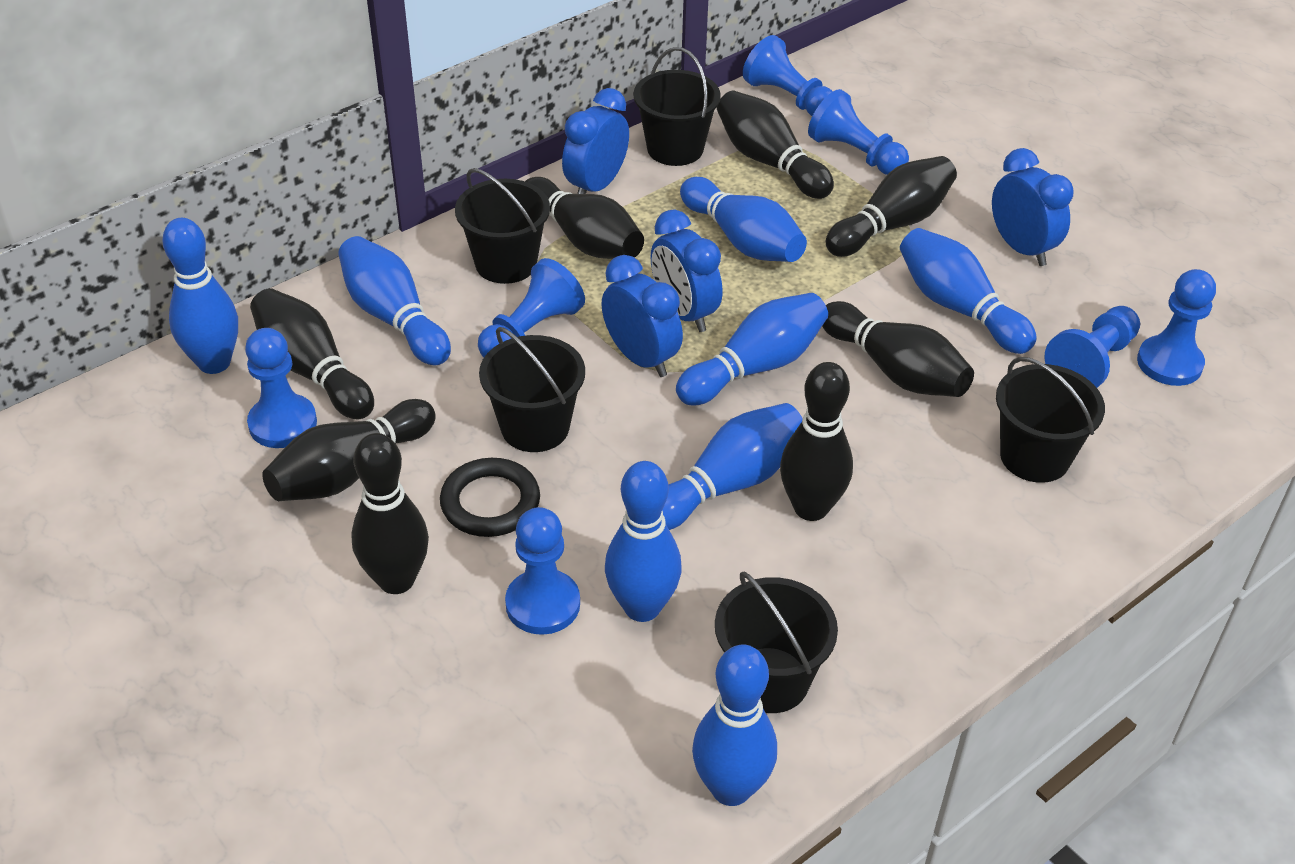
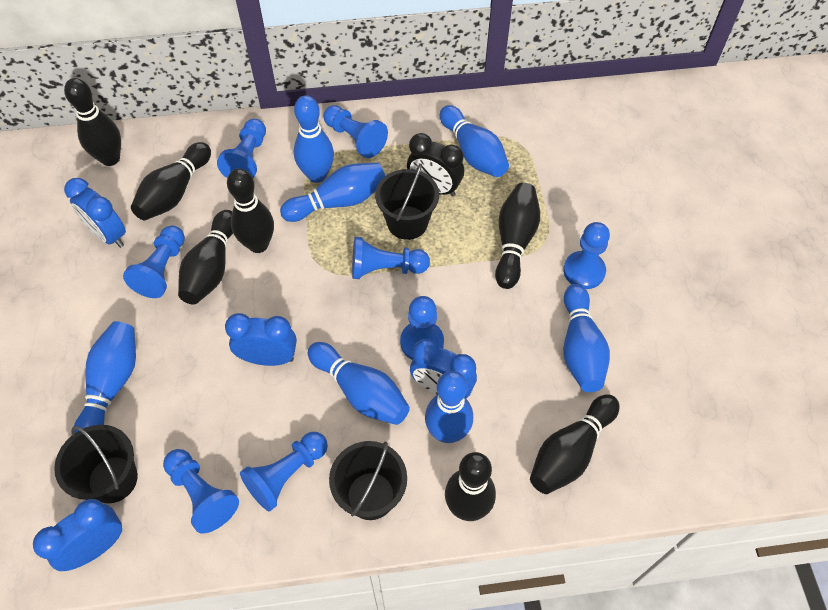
black bowling pin: 8 -> 7
black bucket: 5 -> 3
black clock: 0 -> 1
black ring: 1 -> 0
blue bowling pin: 8 -> 7
blue pawn: 7 -> 8

